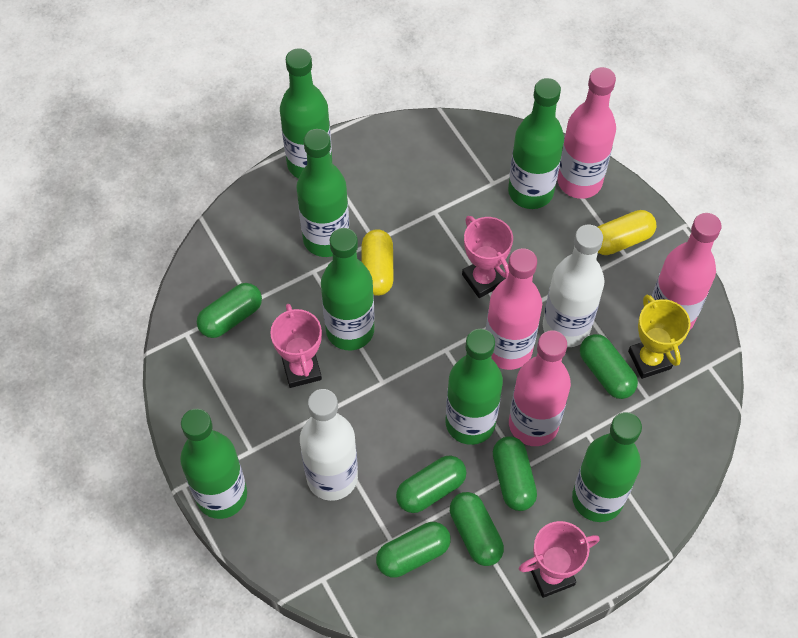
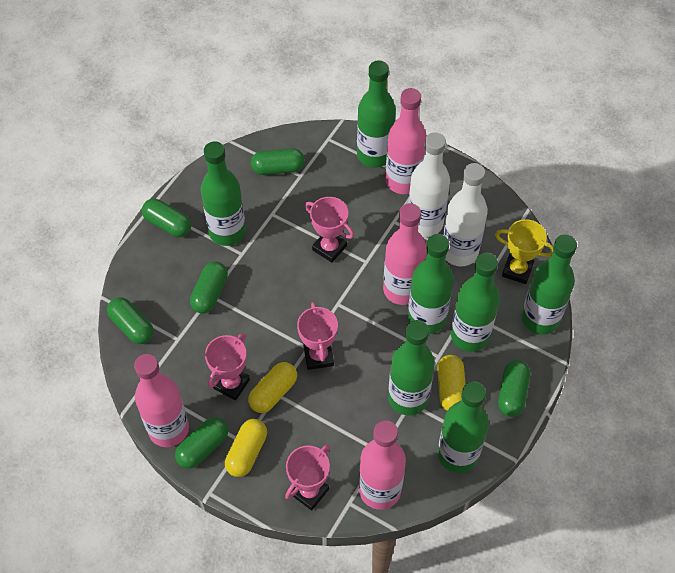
pink trophy: 3 -> 4
yellow capsule: 2 -> 3

